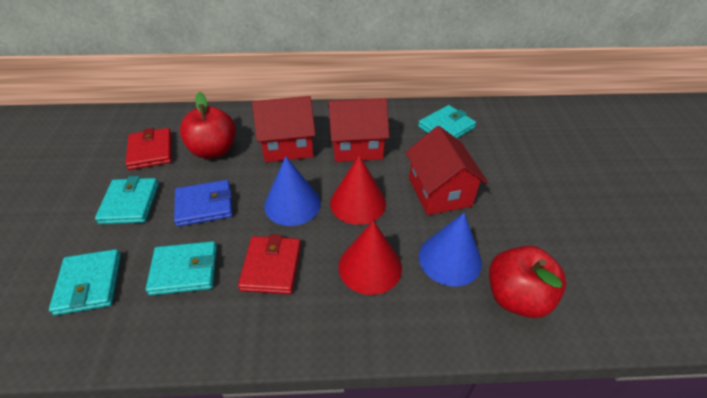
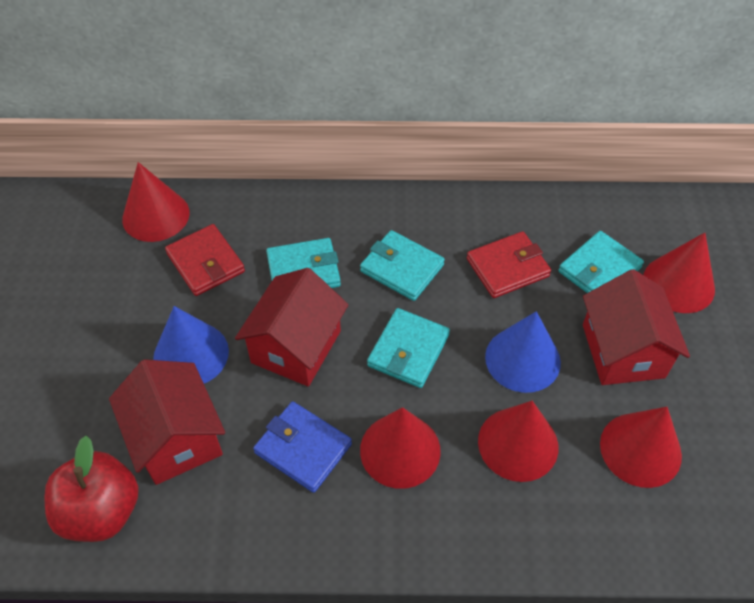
red apple: 2 -> 1
red cone: 2 -> 5

